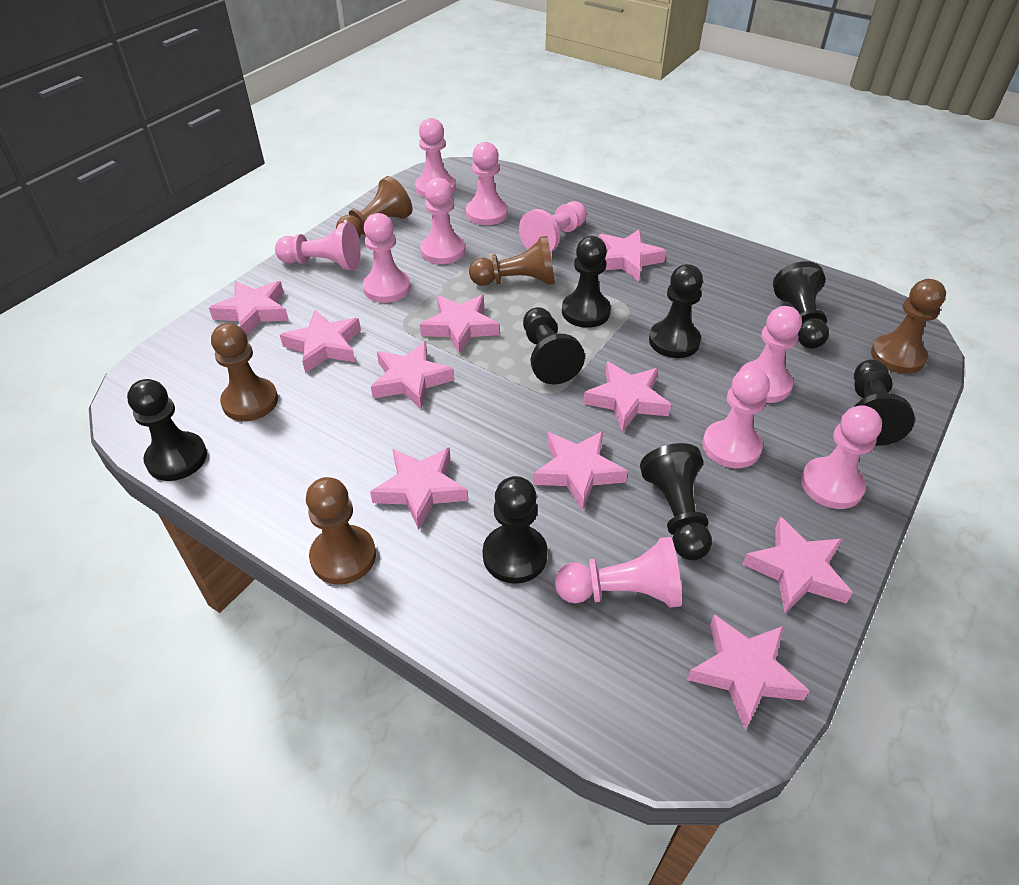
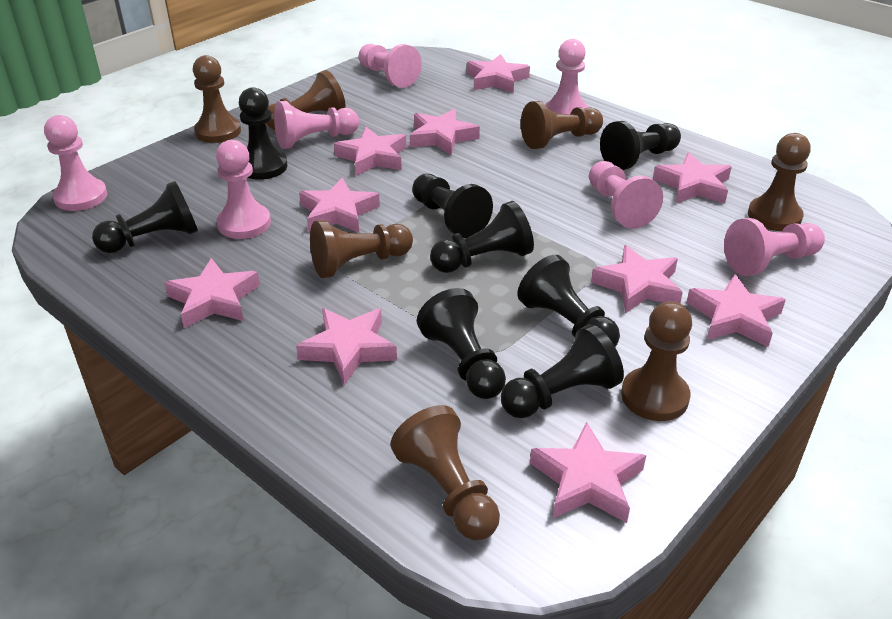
brown pawn: 5 -> 7
pink pawn: 10 -> 7

